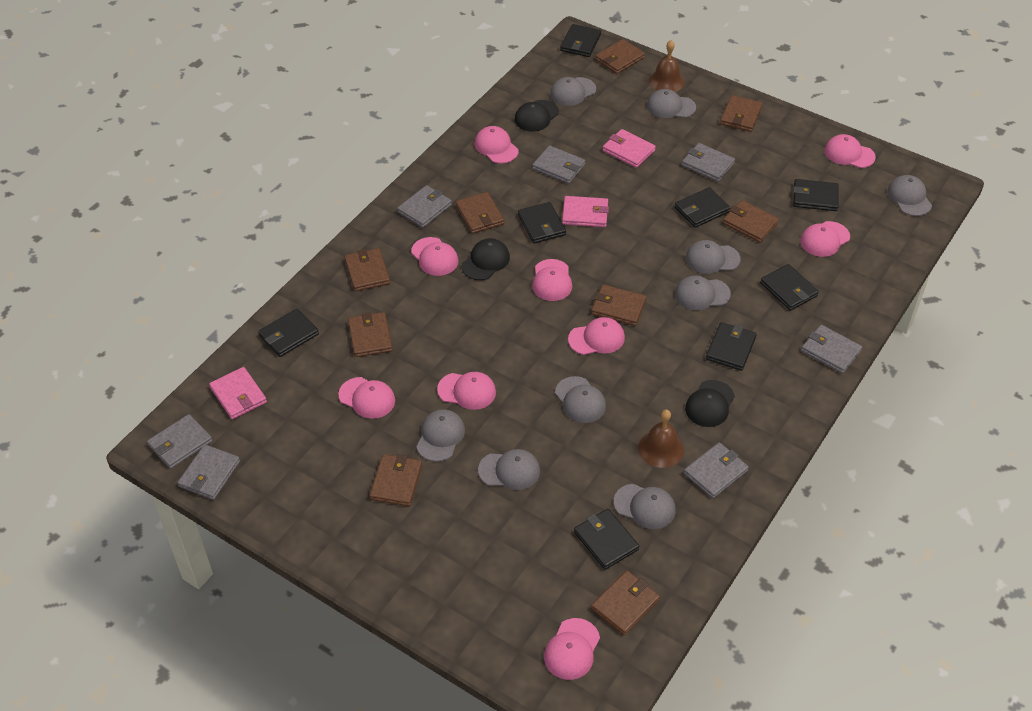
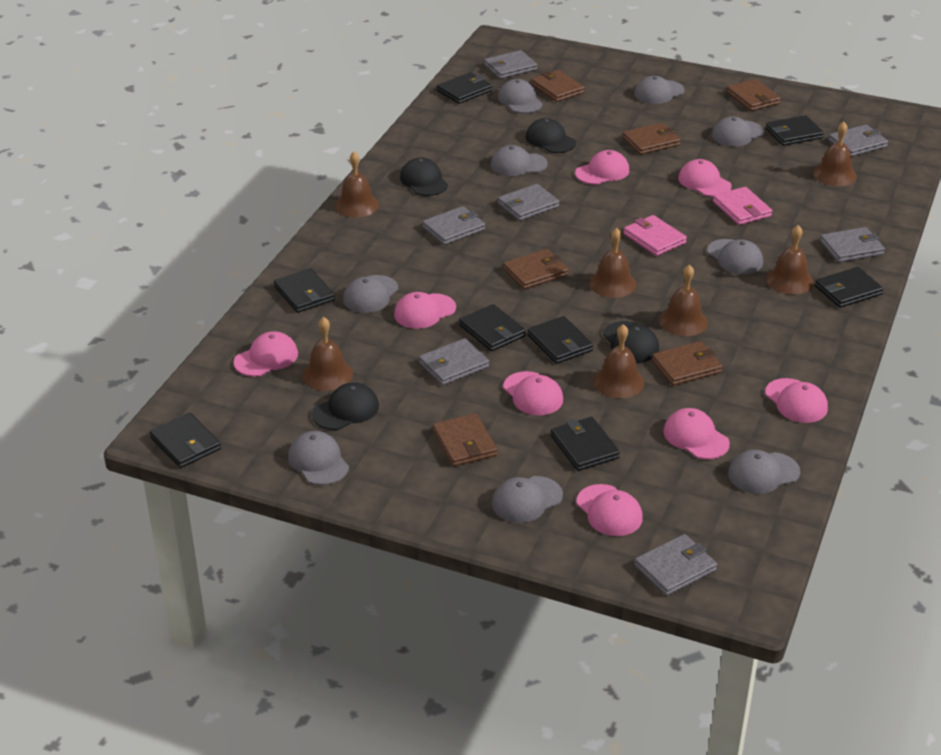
black cap: 3 -> 4
brown bell: 2 -> 7
brown wallet: 9 -> 6
pink cap: 9 -> 8
pink wallet: 3 -> 2

